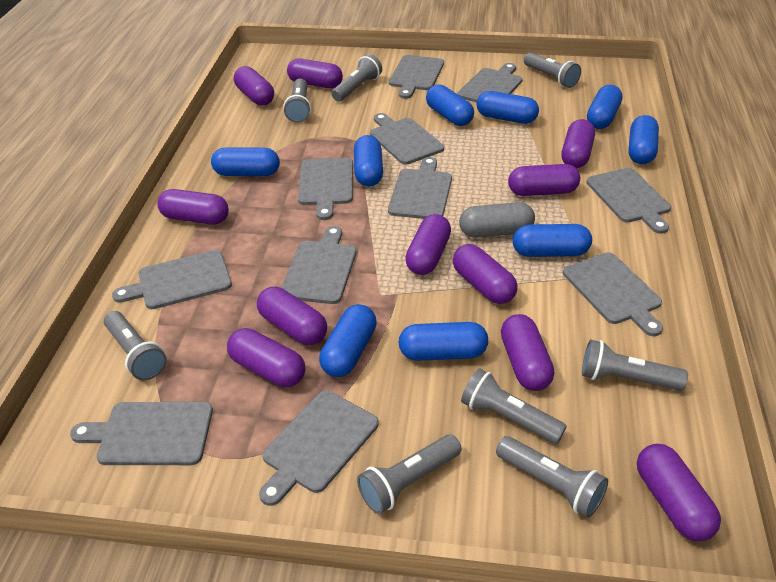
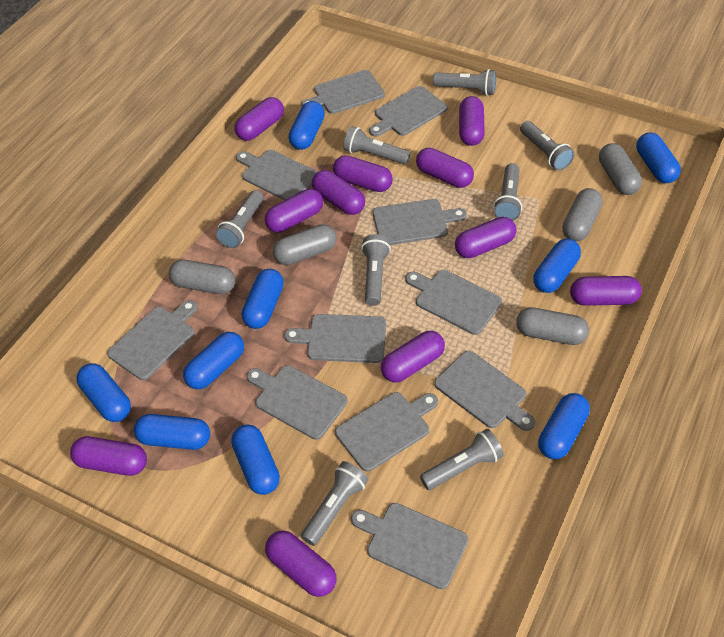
grey capsule: 1 -> 5

